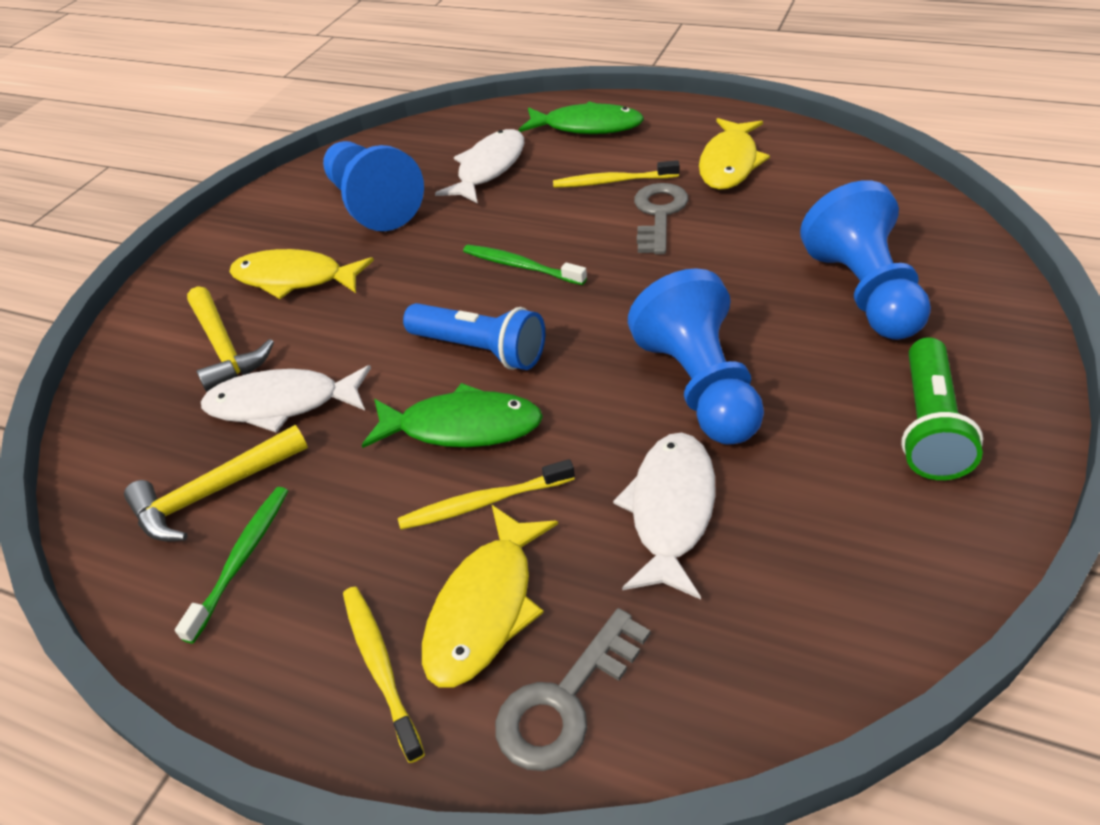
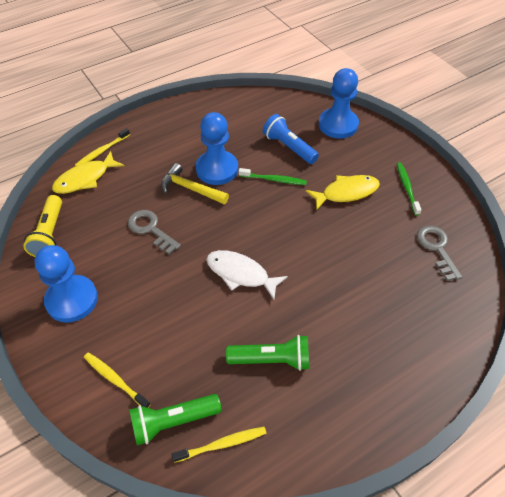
green fish: 2 -> 0
green flashlight: 1 -> 2
white fish: 3 -> 1
yellow fish: 3 -> 2
yellow flashlight: 0 -> 1
yellow hammer: 2 -> 1

